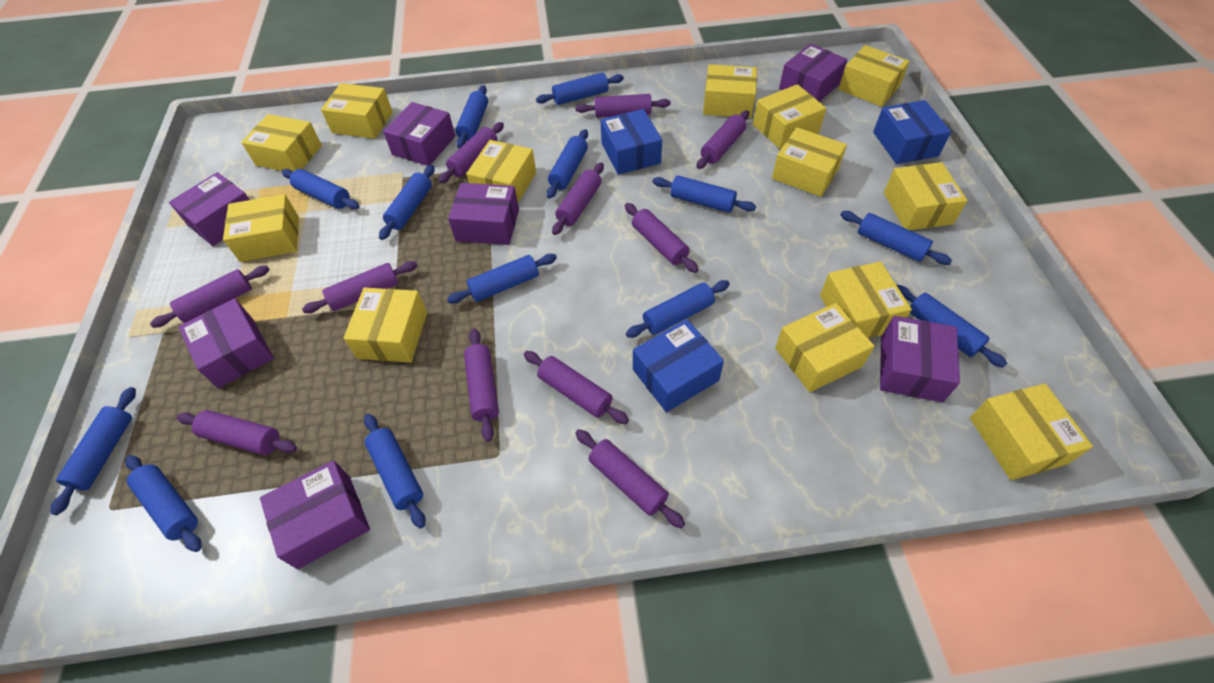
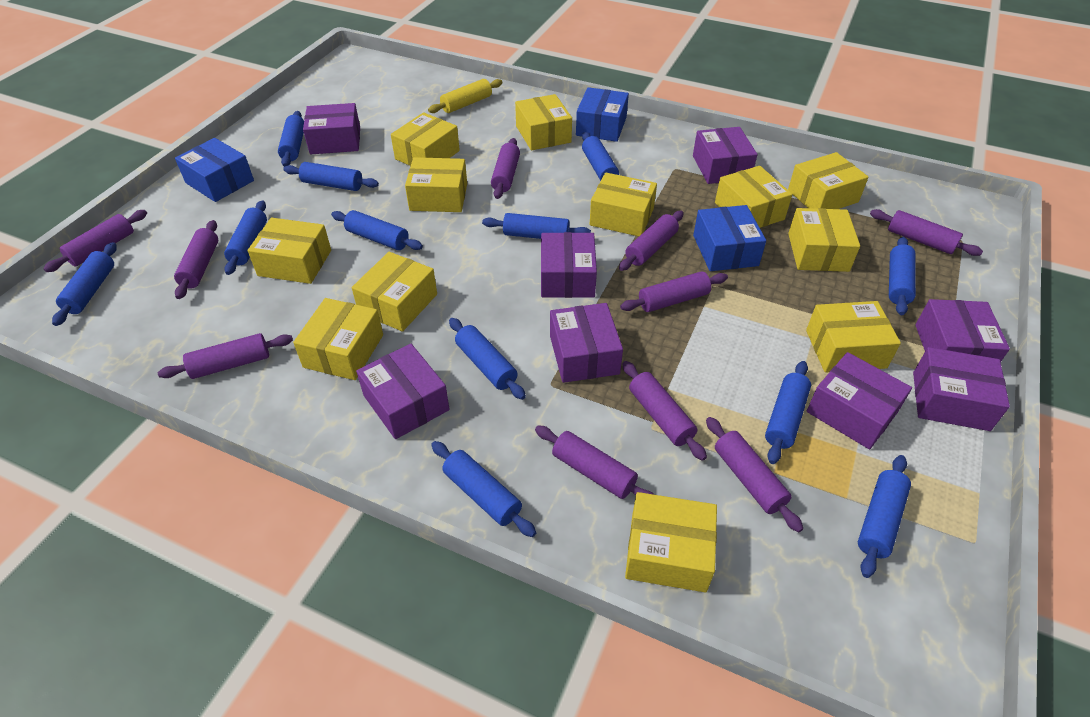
blue rolling pin: 13 -> 12
purple box: 7 -> 8
purple rolling pin: 11 -> 10
yellow box: 13 -> 12
yellow rolling pin: 0 -> 1

